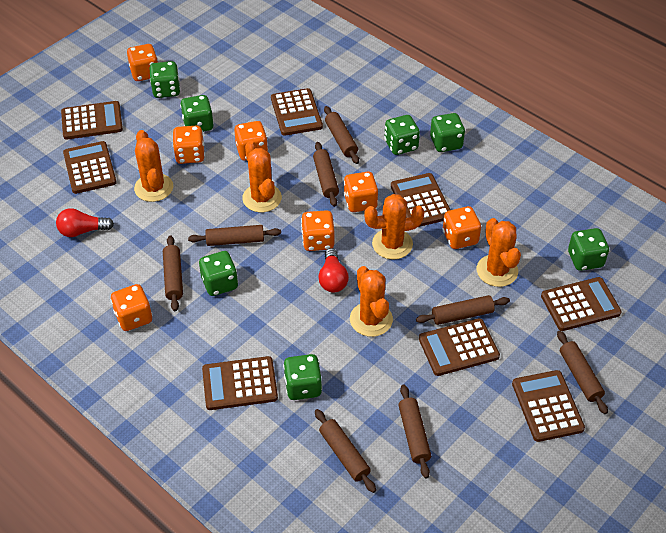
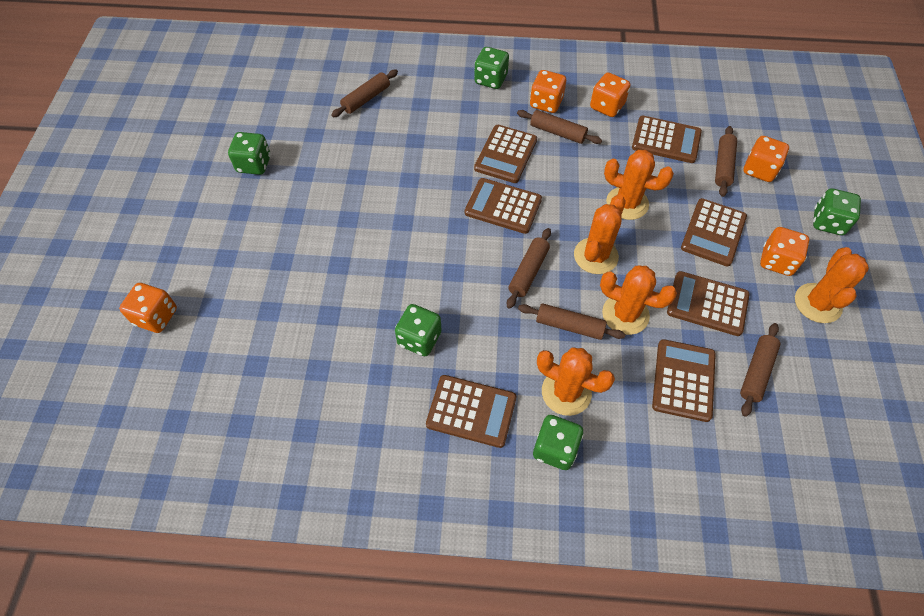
brown calculator: 8 -> 7
brown rolling pin: 8 -> 6
green dice: 7 -> 5
orange dice: 7 -> 5
red light bulb: 2 -> 0

